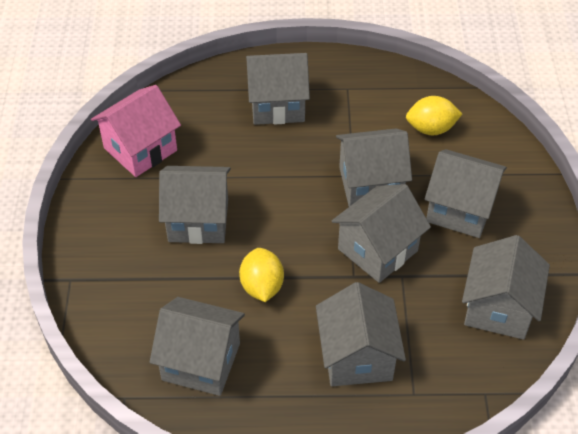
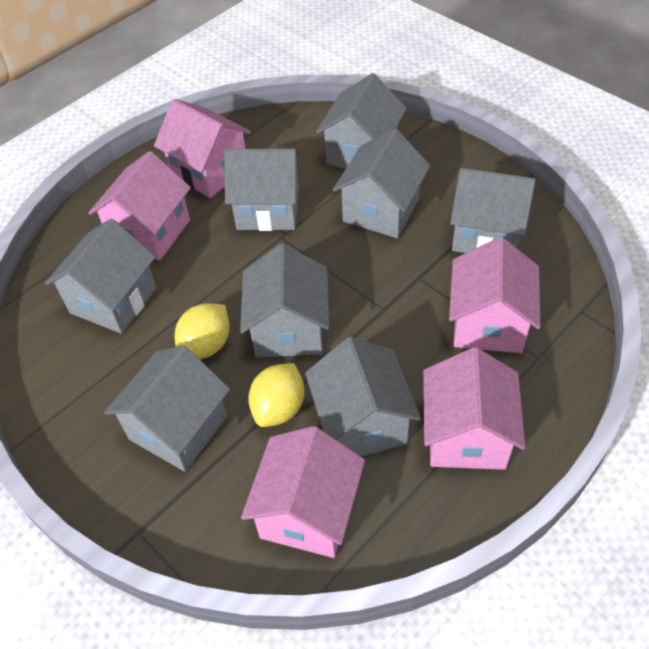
pink house: 1 -> 5

